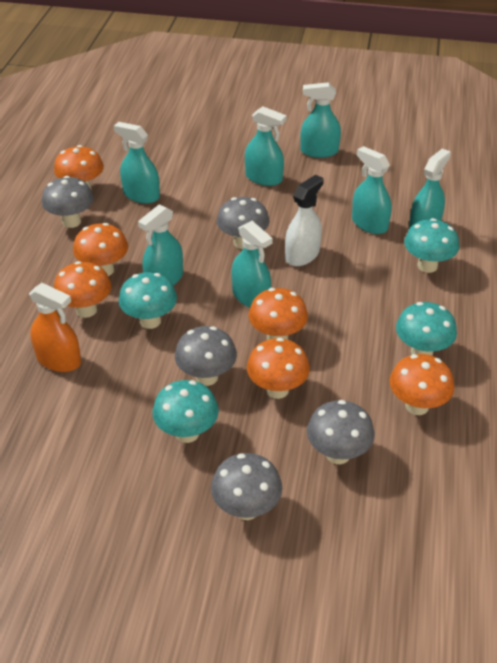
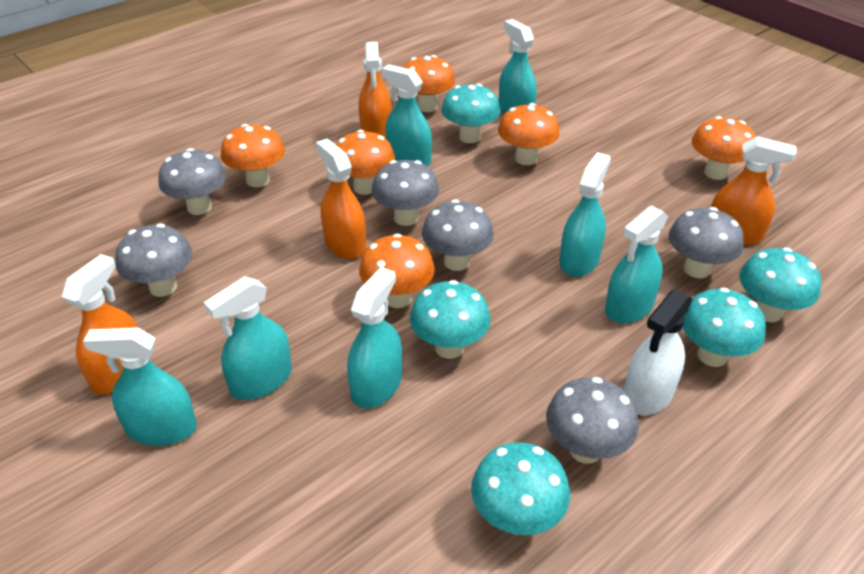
grey mushroom: 5 -> 6
orange spray bottle: 1 -> 4
turquoise mushroom: 4 -> 5

